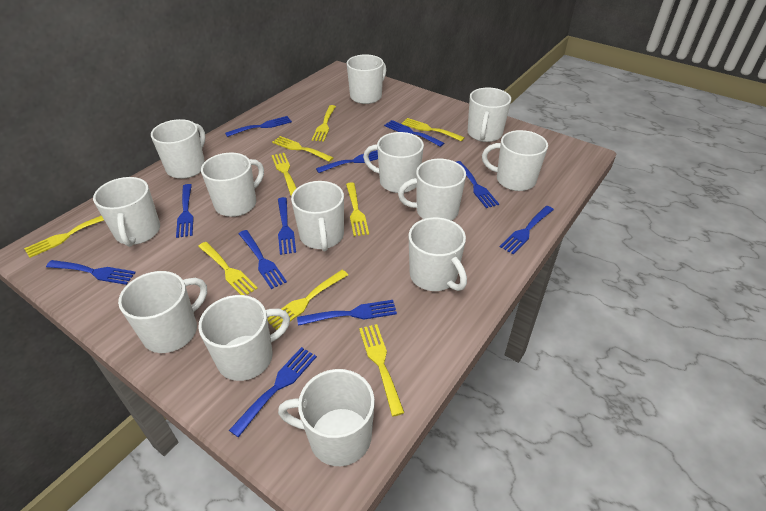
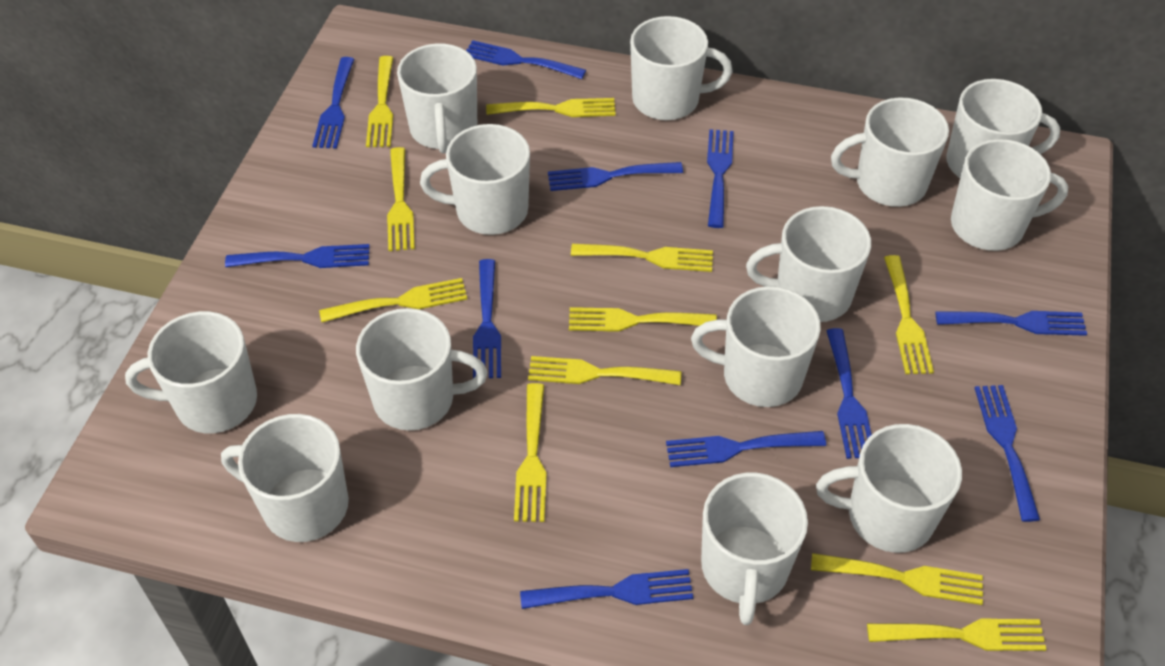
yellow fork: 9 -> 11

